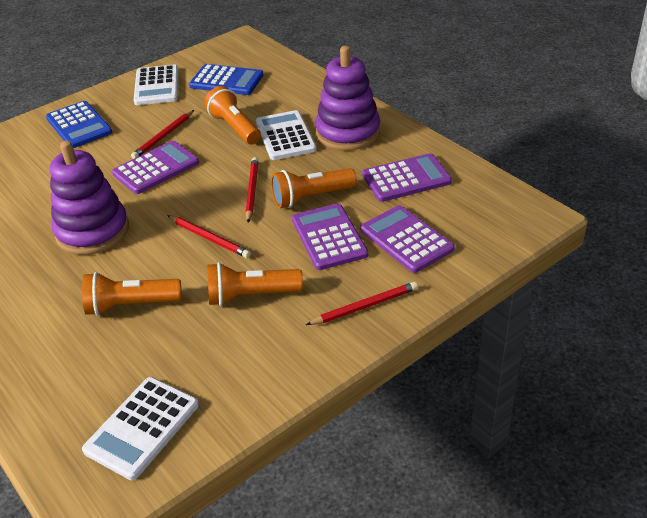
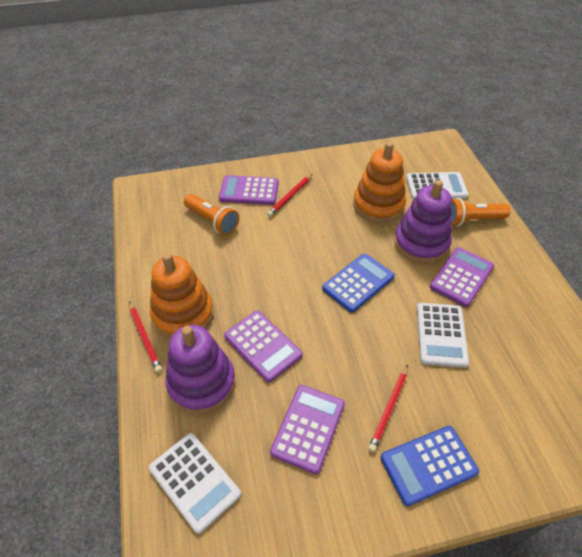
orange flashlight: 4 -> 2
orange stacking toy: 0 -> 2
red pencil: 4 -> 3

